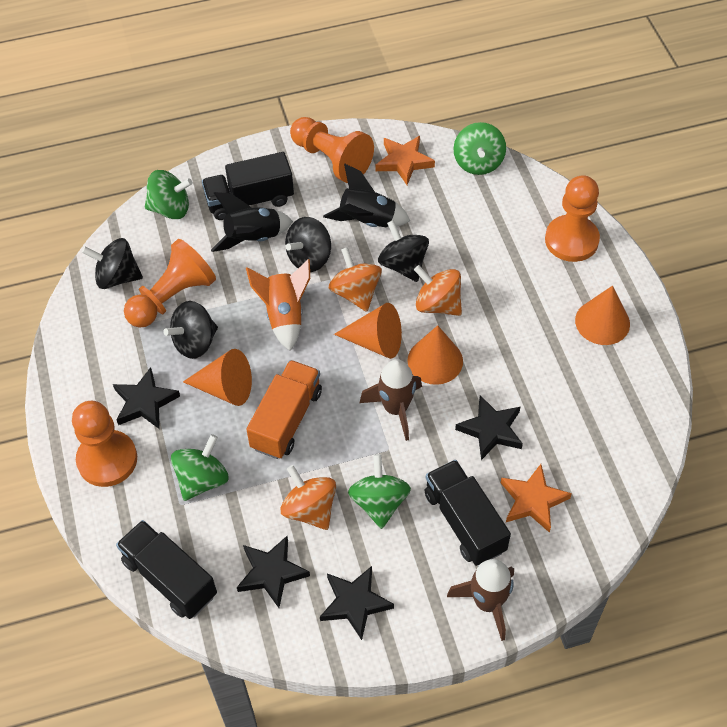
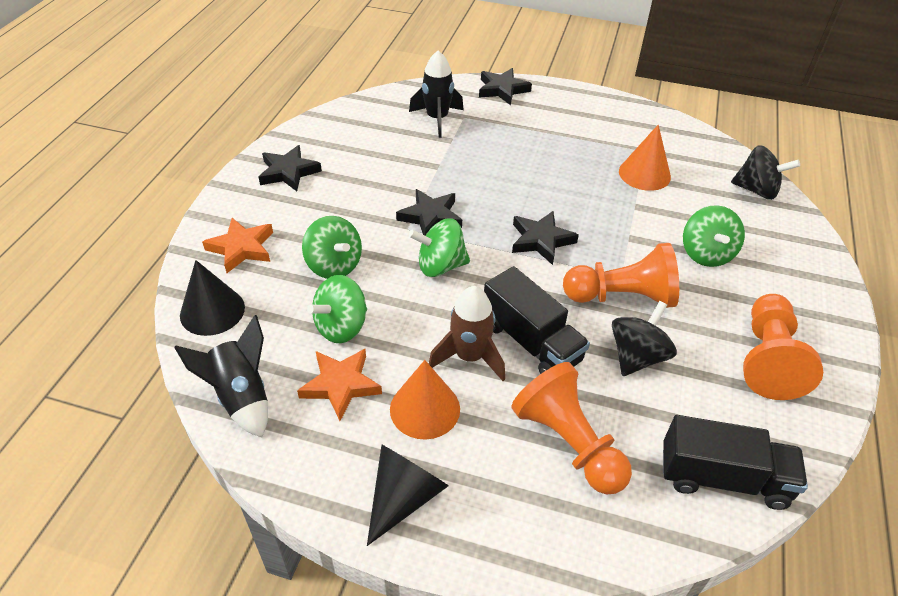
black cone: 0 -> 2
black spinning top: 4 -> 2
black truck: 3 -> 2
brown rocket: 2 -> 1
orange cone: 4 -> 2
orange pawn: 4 -> 3
orange rocket: 1 -> 0
orange spinning top: 3 -> 0
orange truck: 1 -> 0

